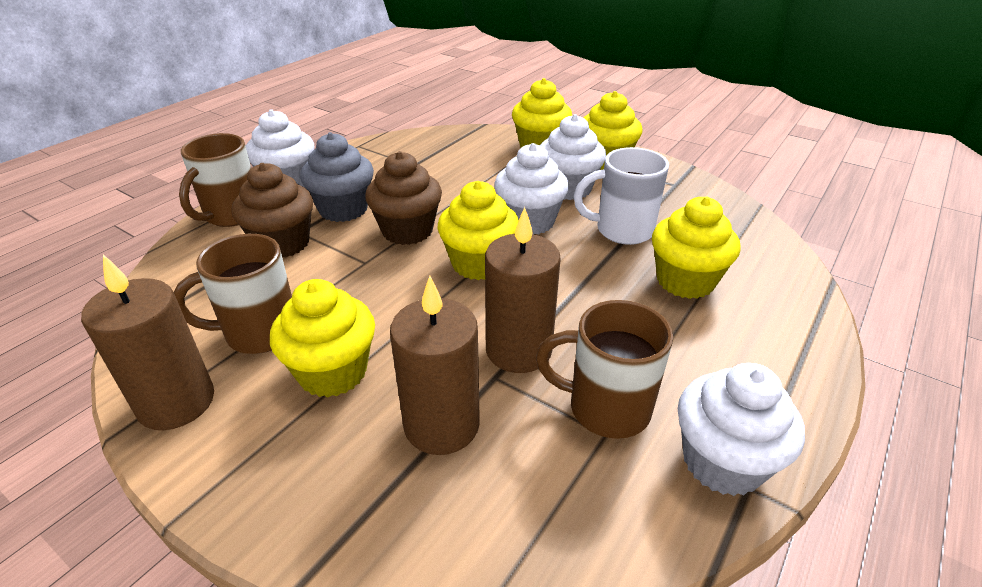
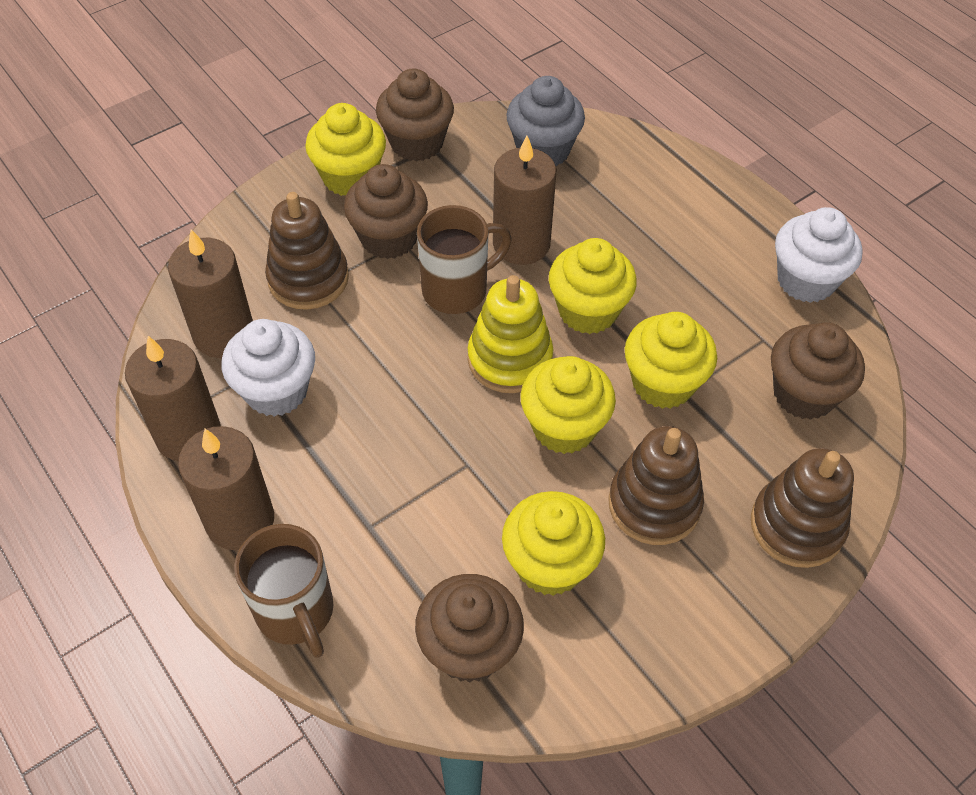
brown candle: 3 -> 4
brown cupcake: 2 -> 4
brown mug: 3 -> 2
brown stacking toy: 0 -> 3
white cupcake: 4 -> 2
white mug: 1 -> 0
yellow stacking toy: 0 -> 1

